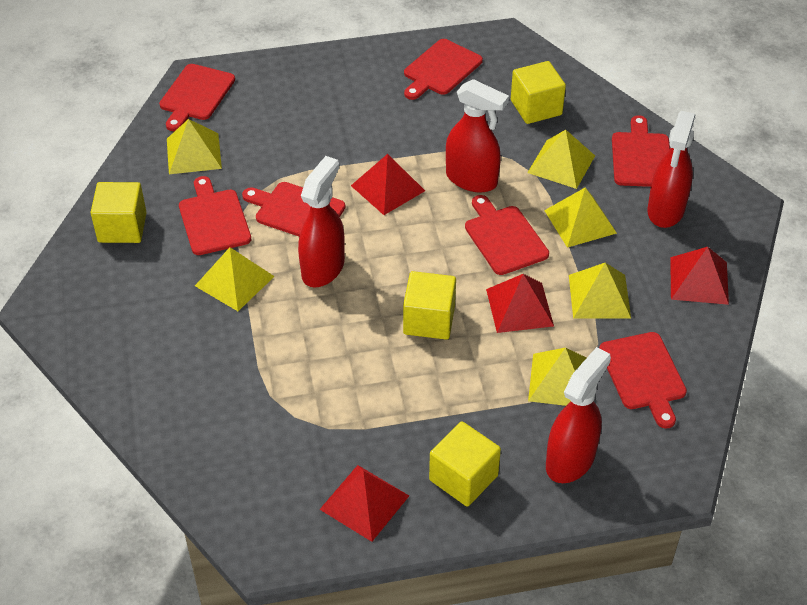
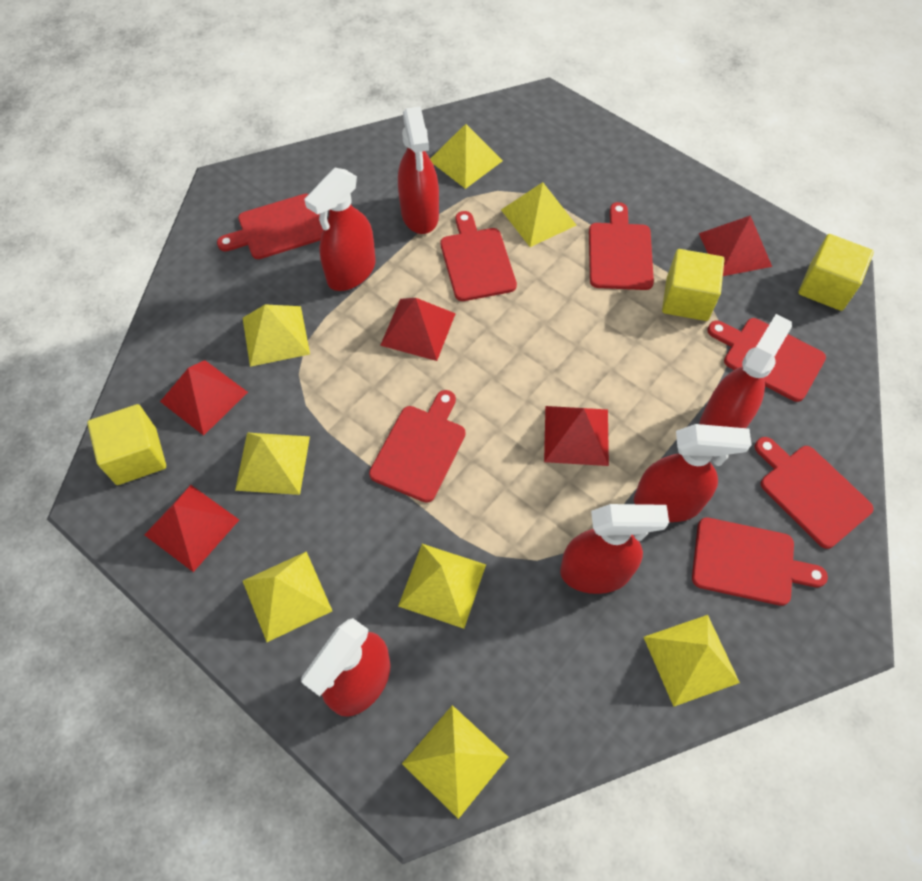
red pyramid: 4 -> 5
red spray bottle: 4 -> 6
yellow cube: 4 -> 3
yellow pyramid: 6 -> 8

